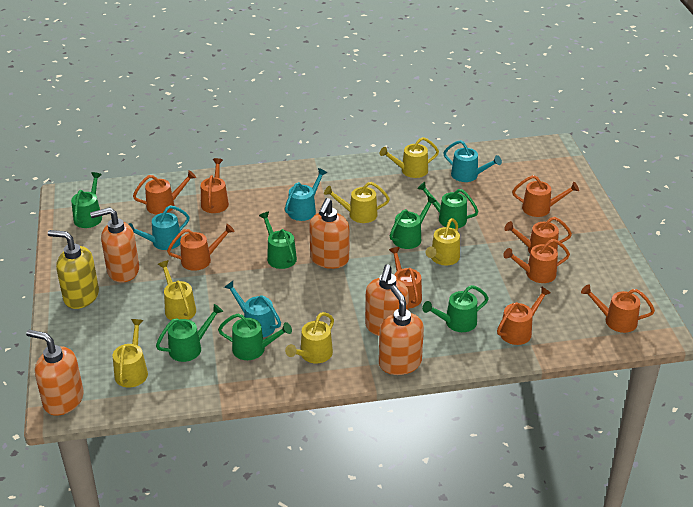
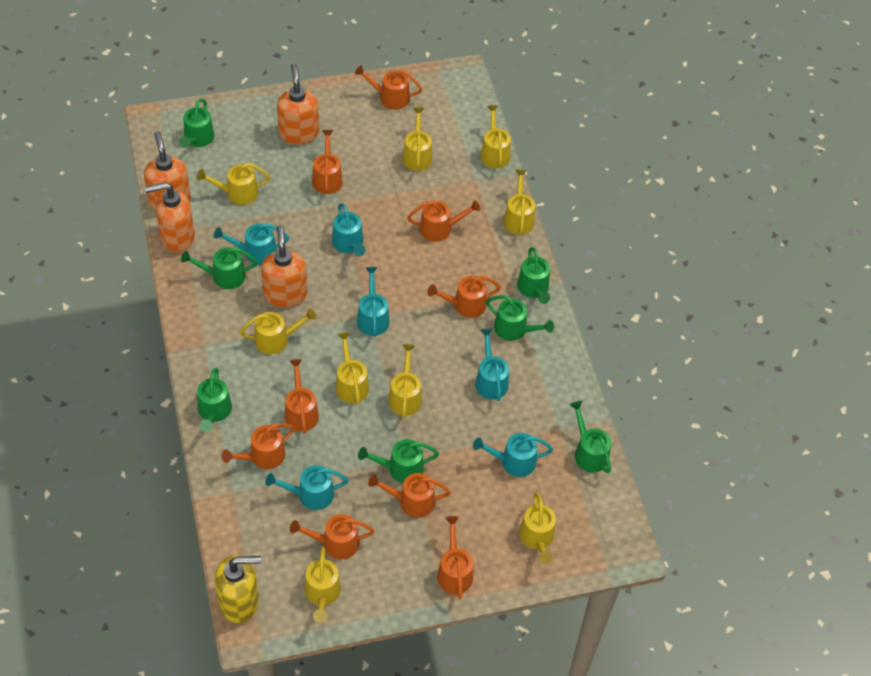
orange soap dispenser: 5 -> 4
turquoise watering can: 4 -> 6
yellow watering can: 6 -> 9

